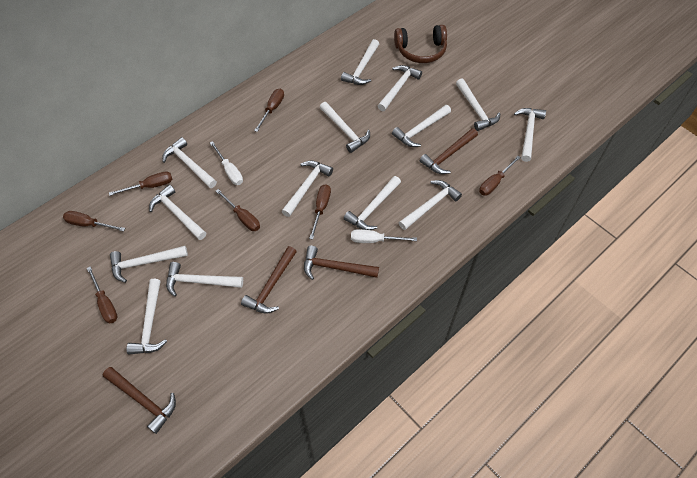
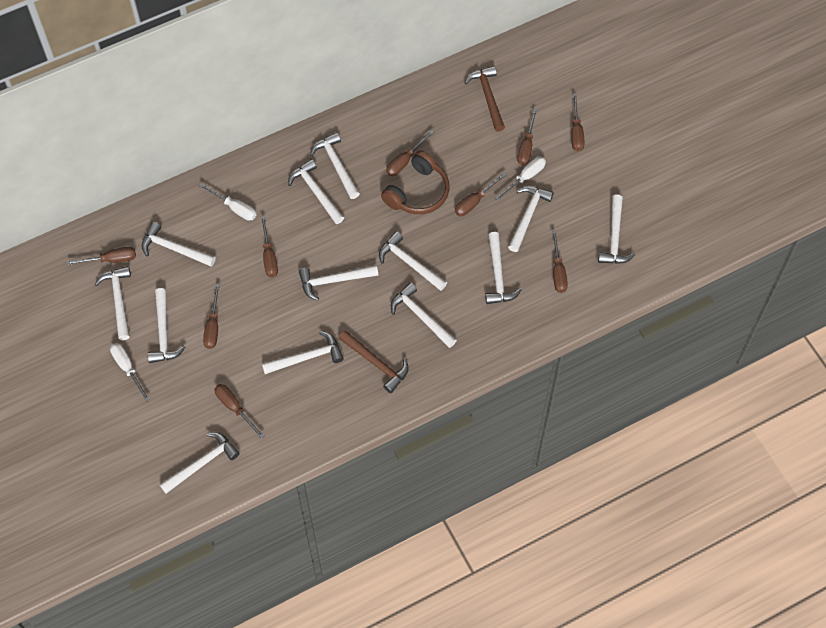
brown hammer: 4 -> 2
brown screwdriver: 7 -> 9
white hammer: 14 -> 13
white screwdriver: 2 -> 3

